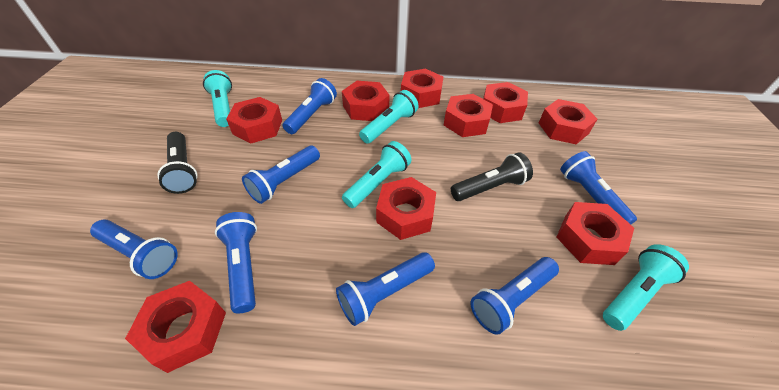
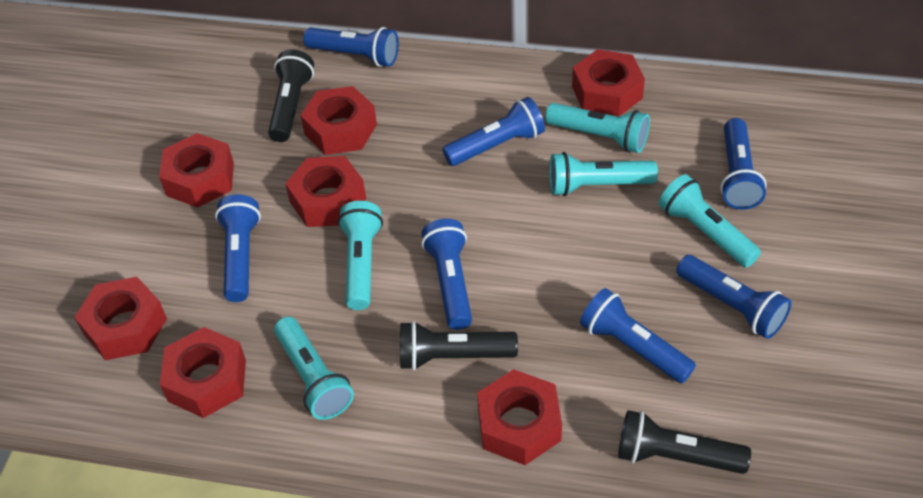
black flashlight: 2 -> 3
red nut: 9 -> 7
turquoise flashlight: 4 -> 5

